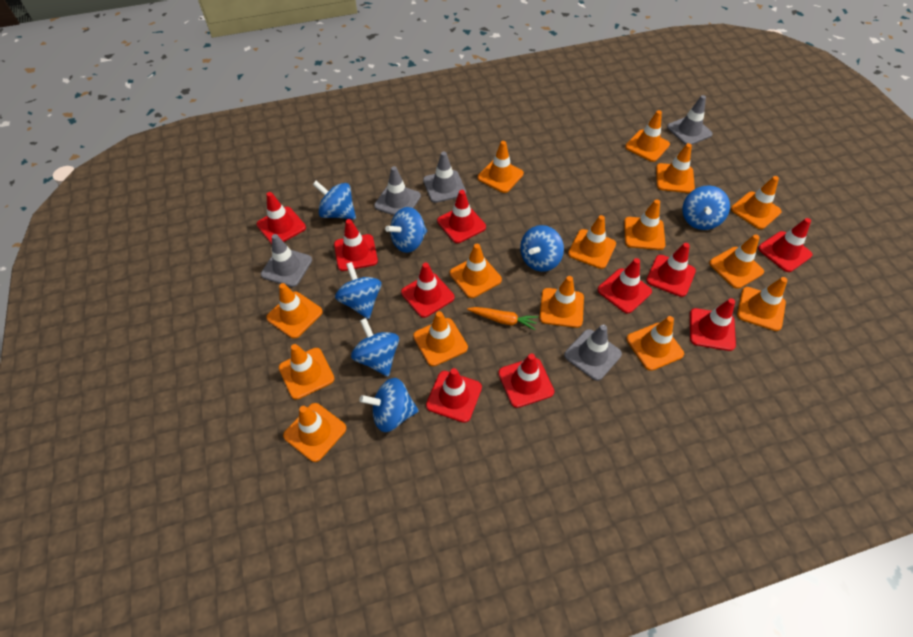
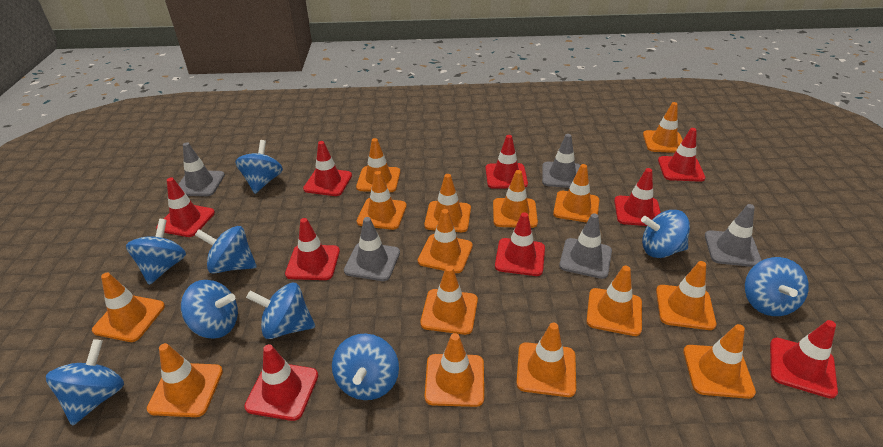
blue spinning top: 7 -> 9
orange carrot: 1 -> 0
red traffic cone: 10 -> 9

